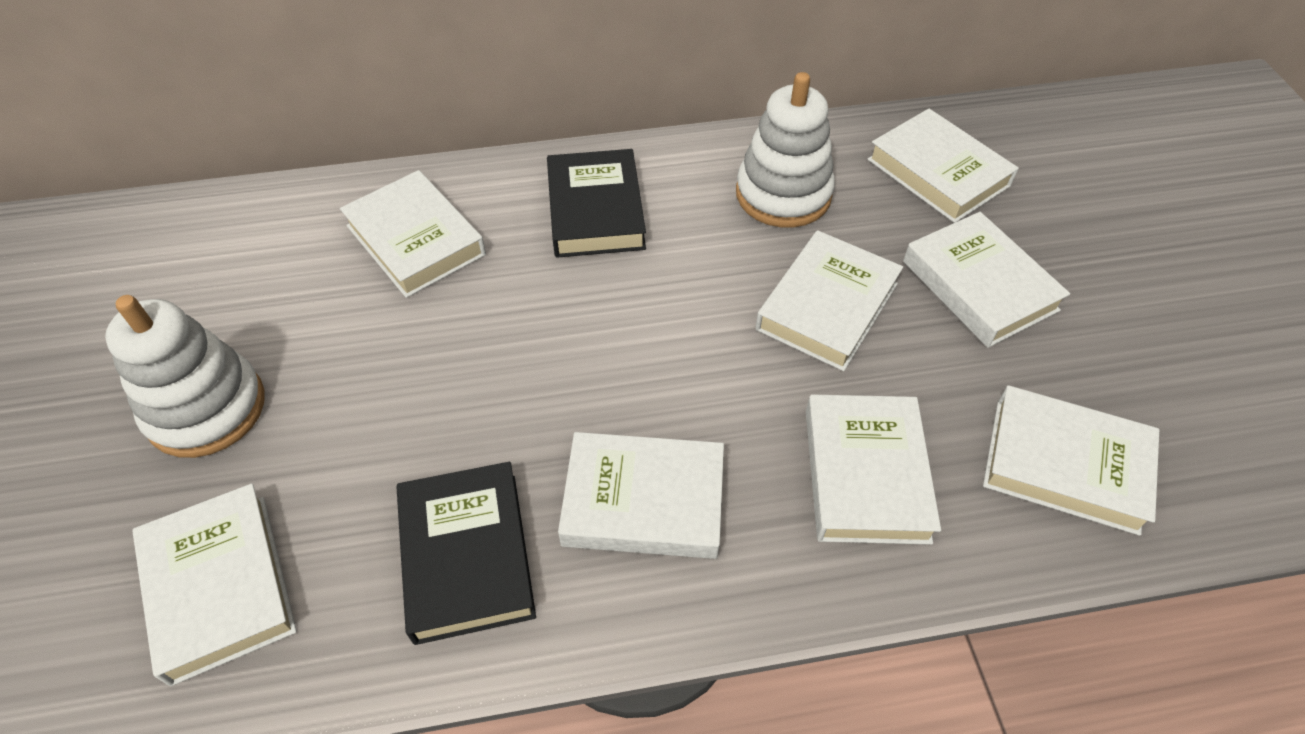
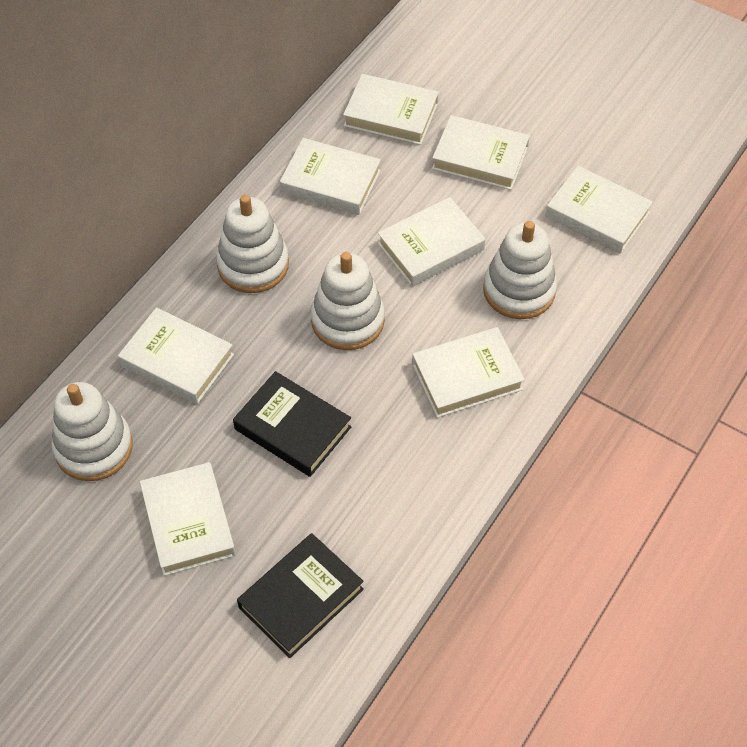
white stacking toy: 2 -> 4

